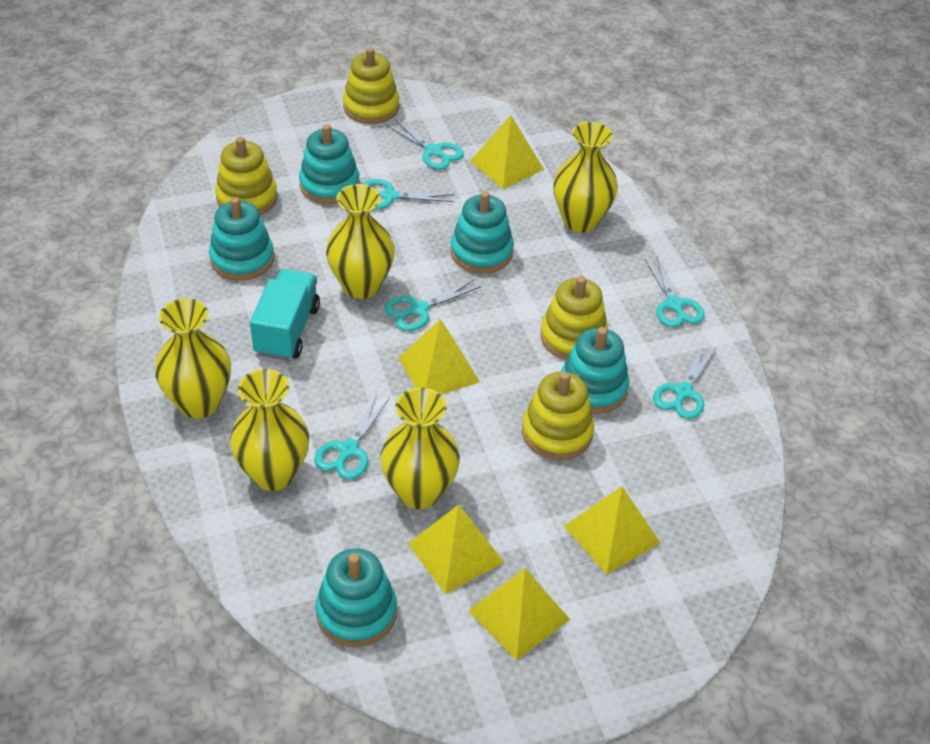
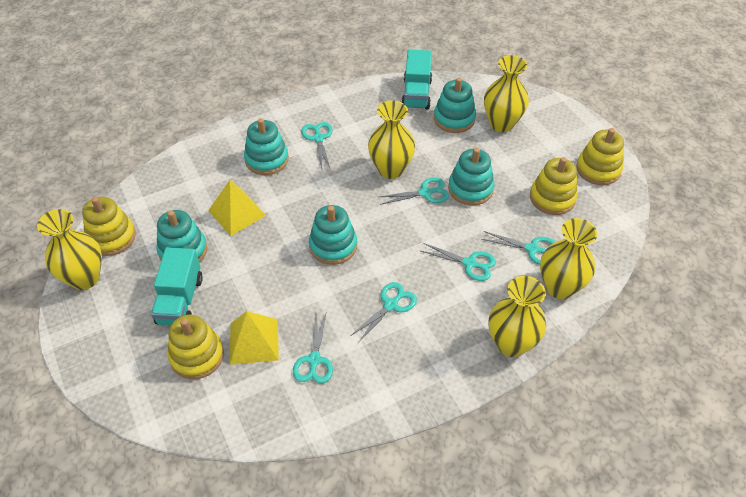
turquoise truck: 1 -> 2
yellow pyramid: 5 -> 2

